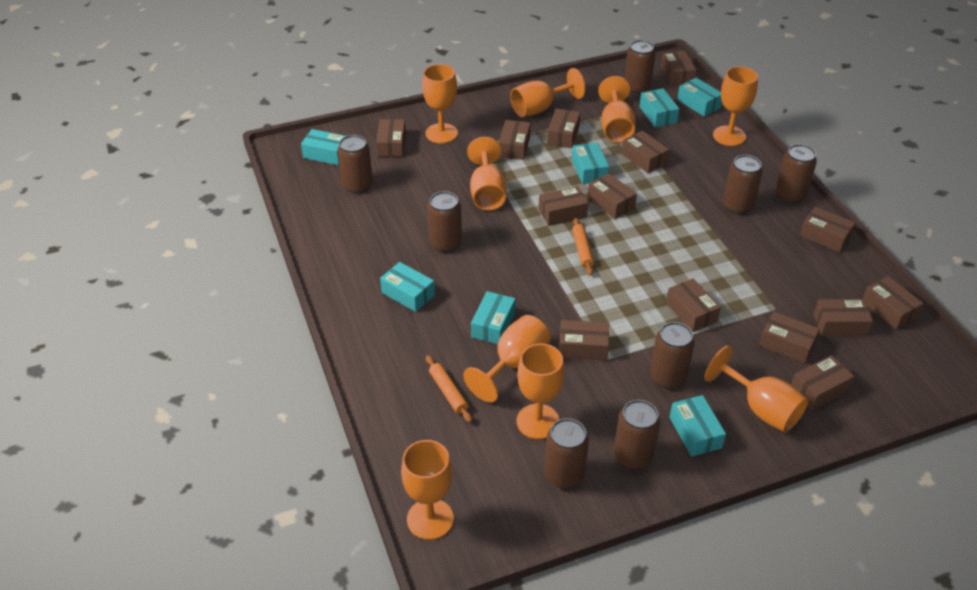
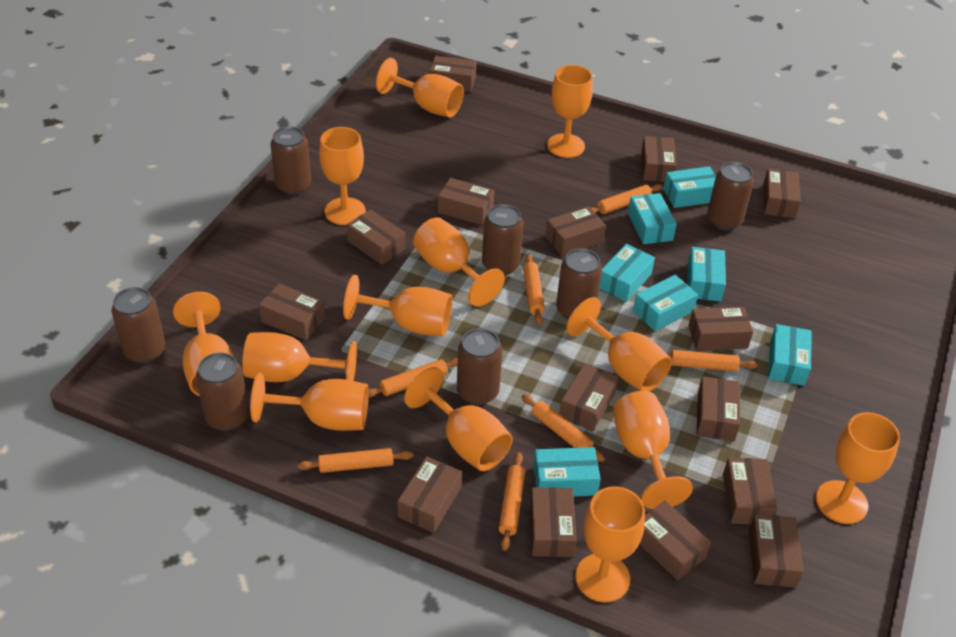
brown box: 14 -> 15
brown can: 8 -> 7
orange goblet: 9 -> 13
orange rolling pin: 2 -> 7

